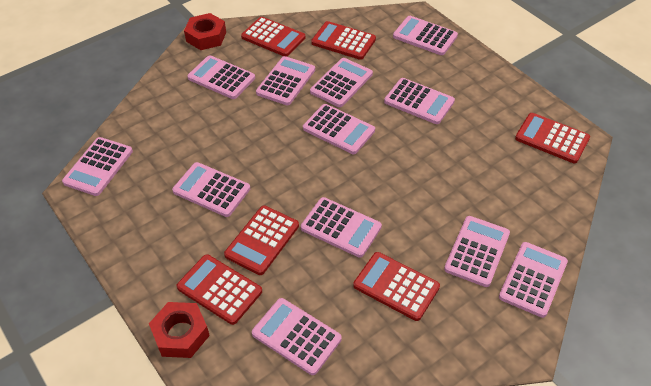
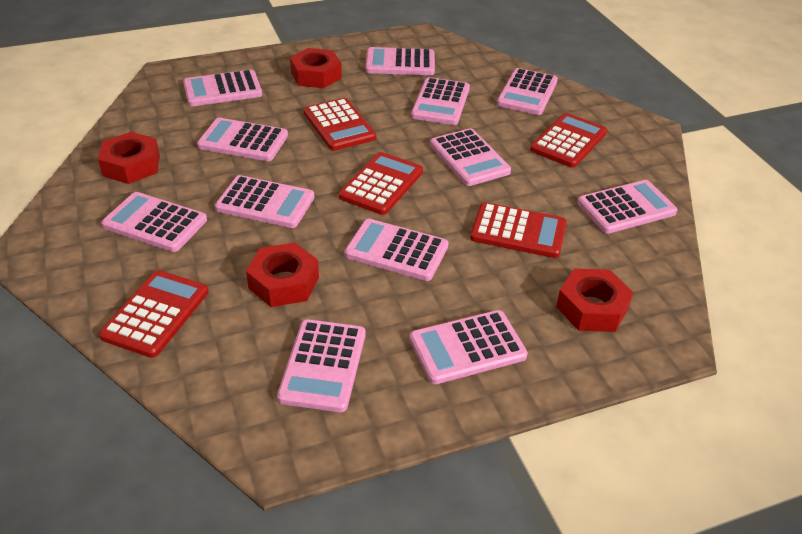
red calculator: 6 -> 5
red nut: 2 -> 4

